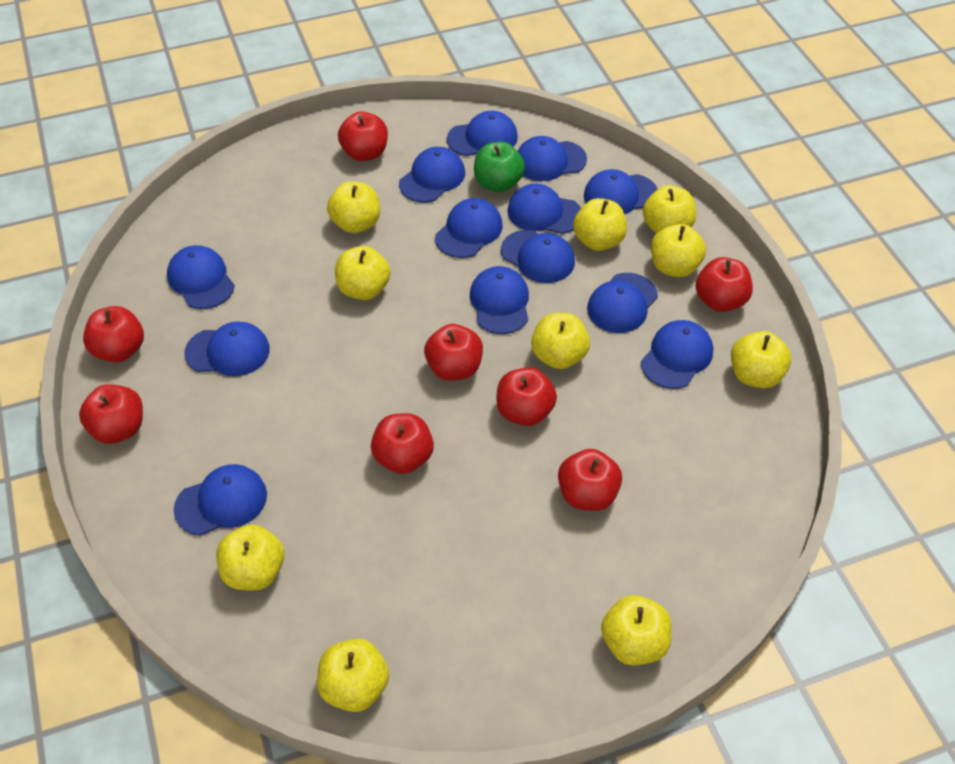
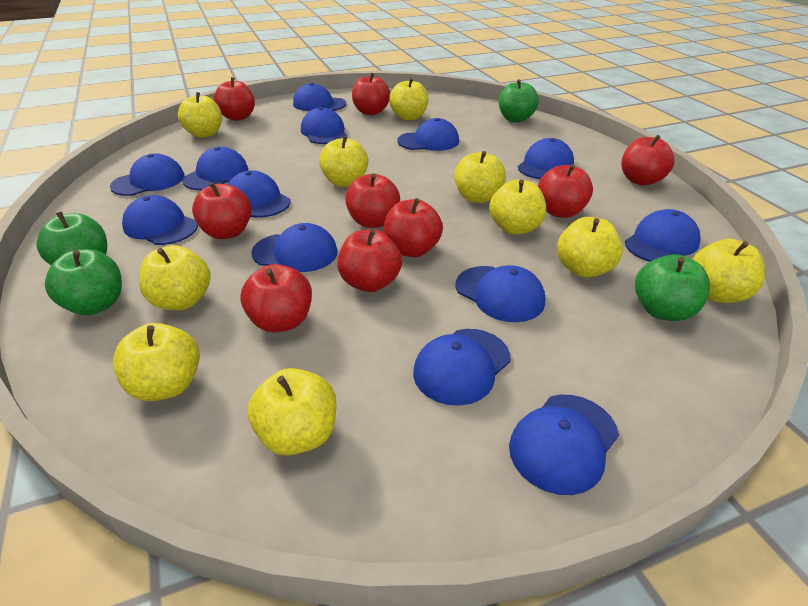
green apple: 1 -> 4
red apple: 8 -> 9

